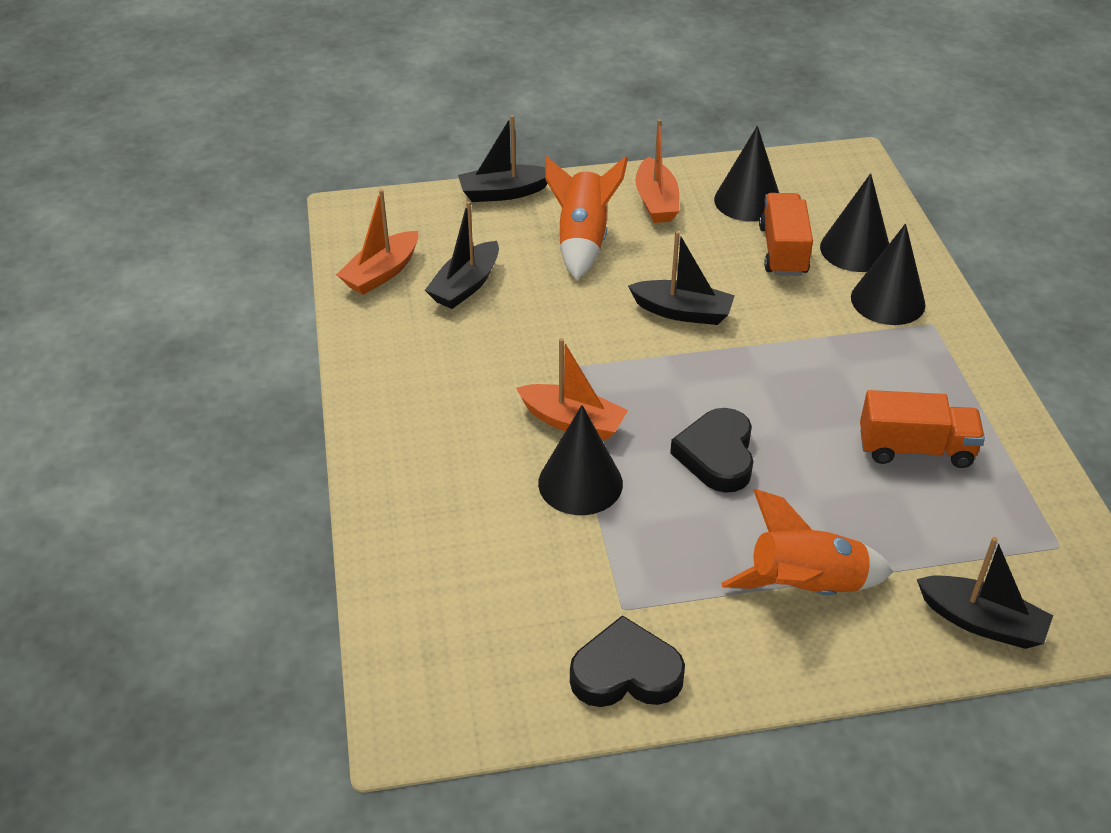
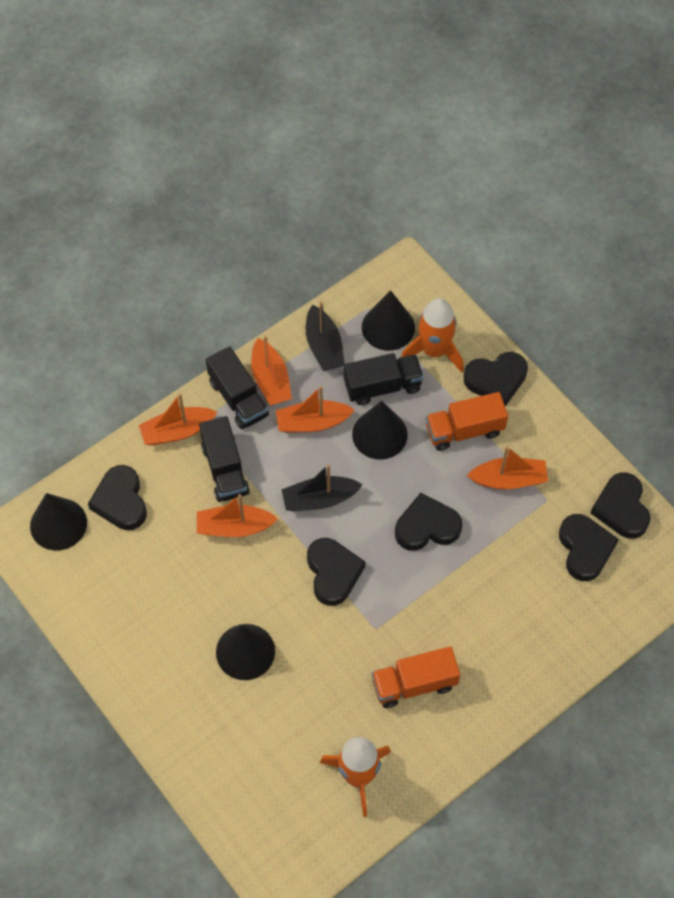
black boat: 4 -> 2
black heart: 2 -> 6
black truck: 0 -> 3
orange boat: 3 -> 5

